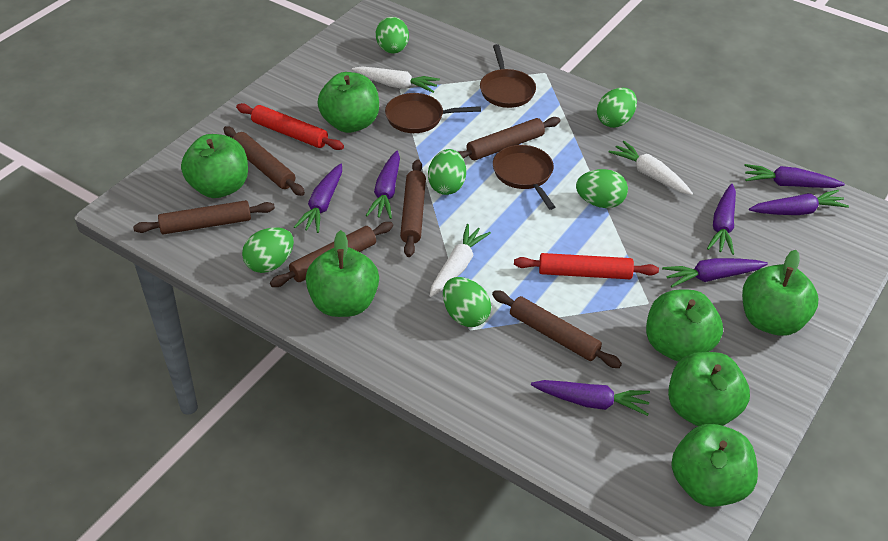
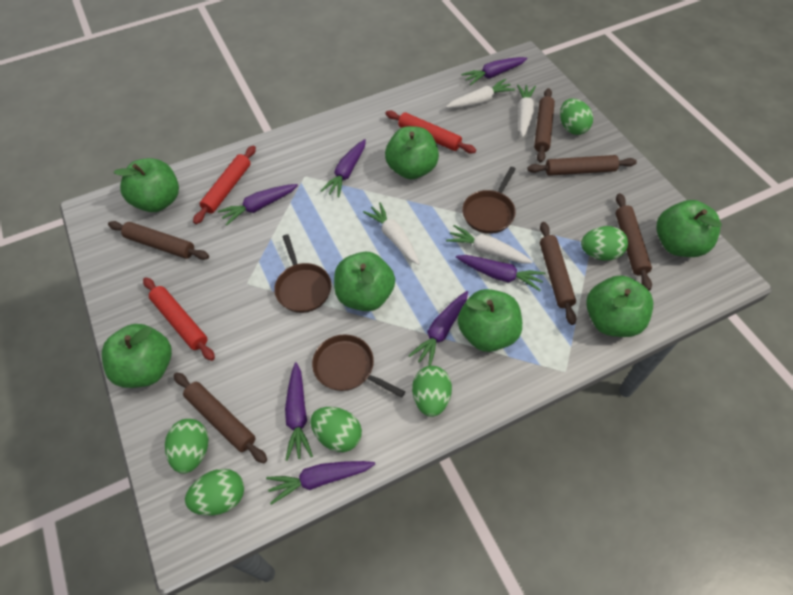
red rolling pin: 2 -> 3
white carrot: 3 -> 4

